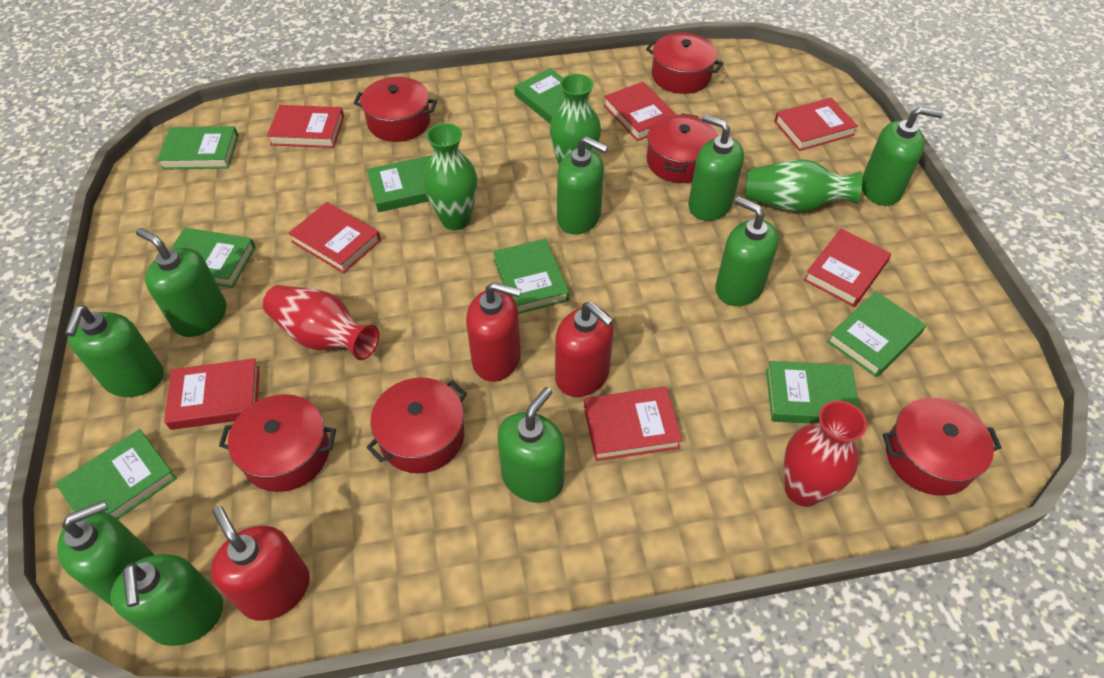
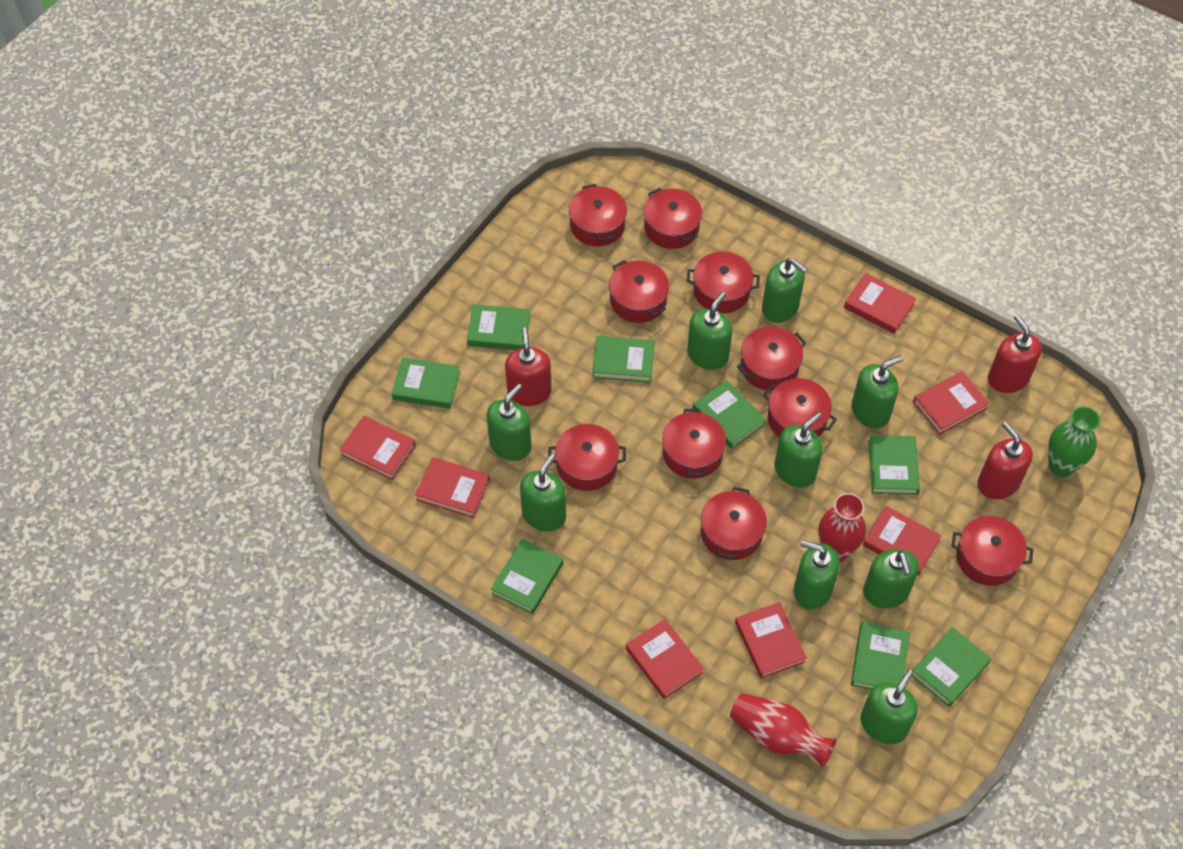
green vase: 3 -> 1
red pot: 6 -> 10

